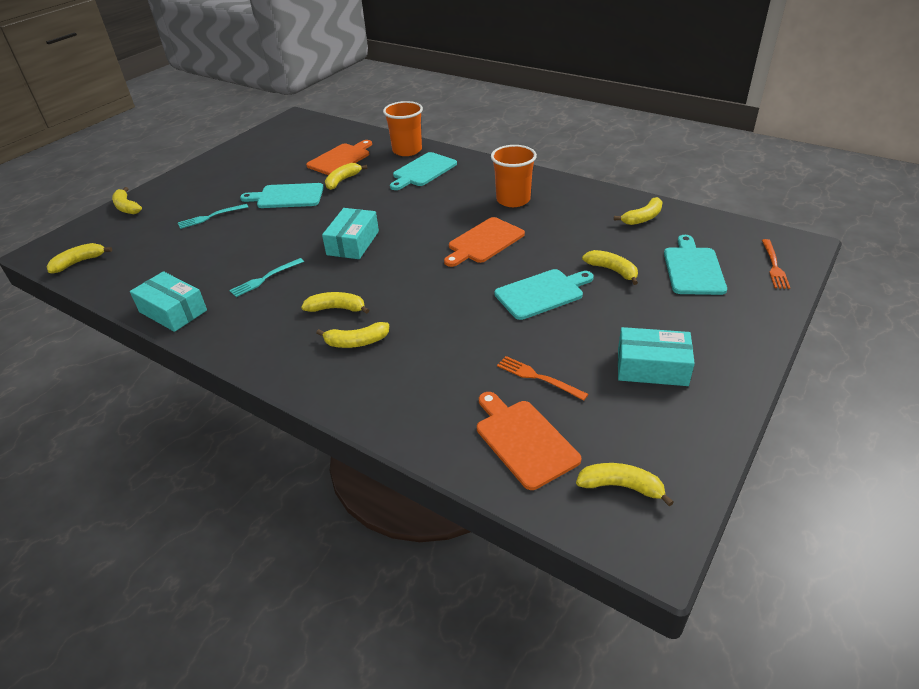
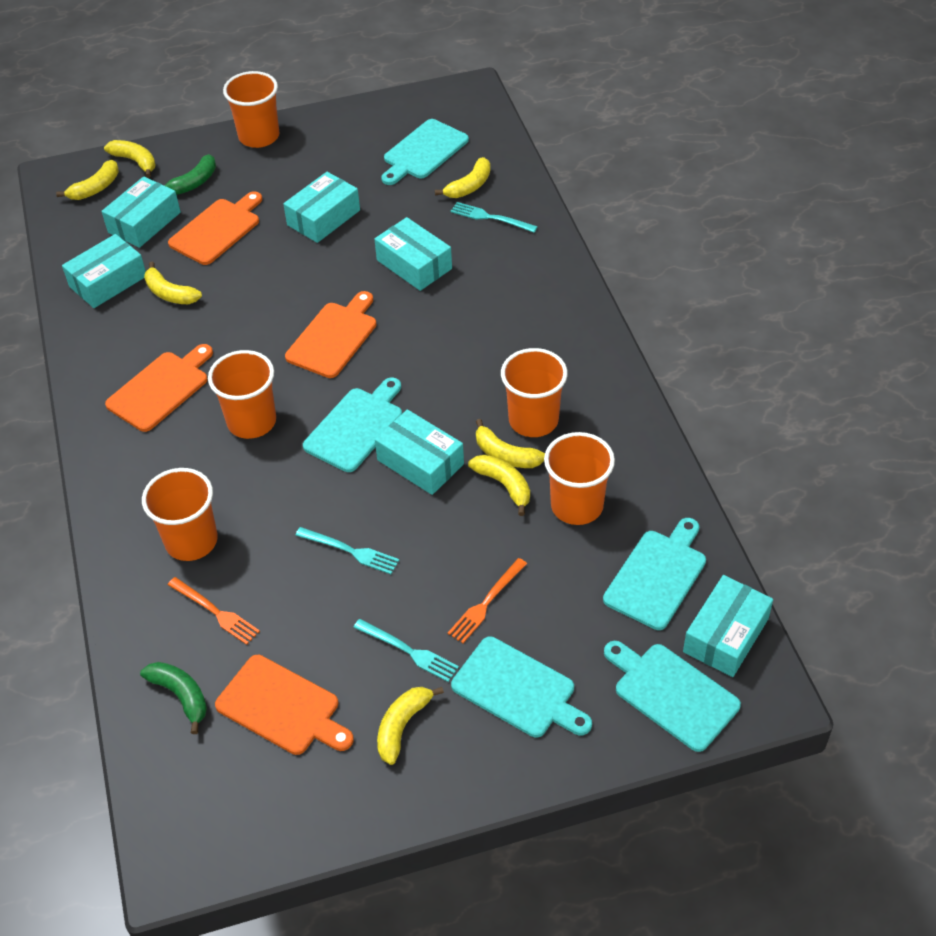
green banana: 0 -> 2
orange cup: 2 -> 5
orange cutting board: 3 -> 4
turquoise box: 3 -> 6
turquoise cutting board: 4 -> 5
turquoise fork: 2 -> 3
yellow banana: 8 -> 7

